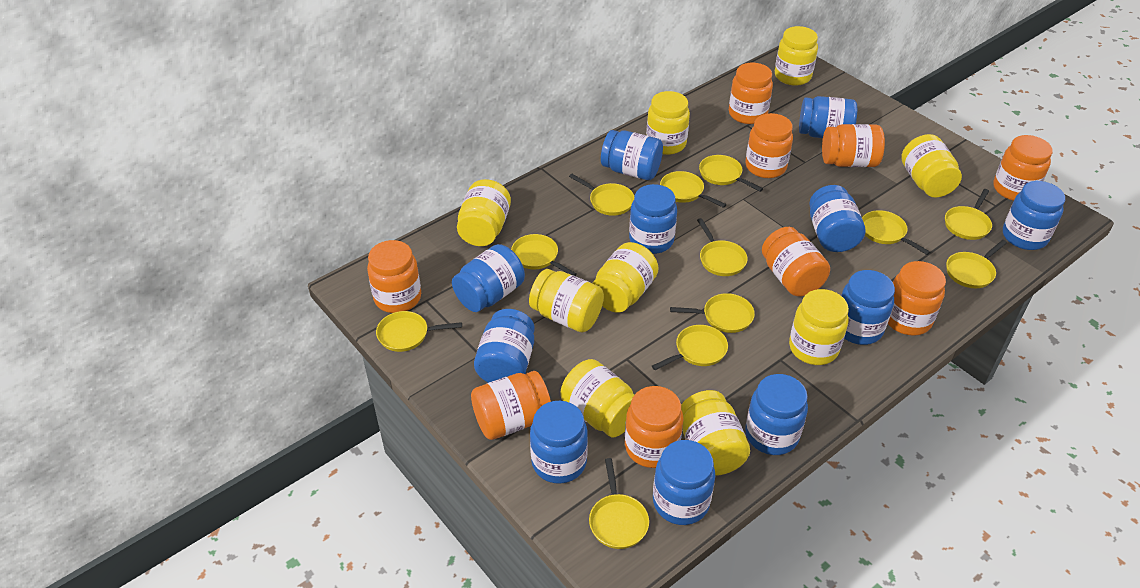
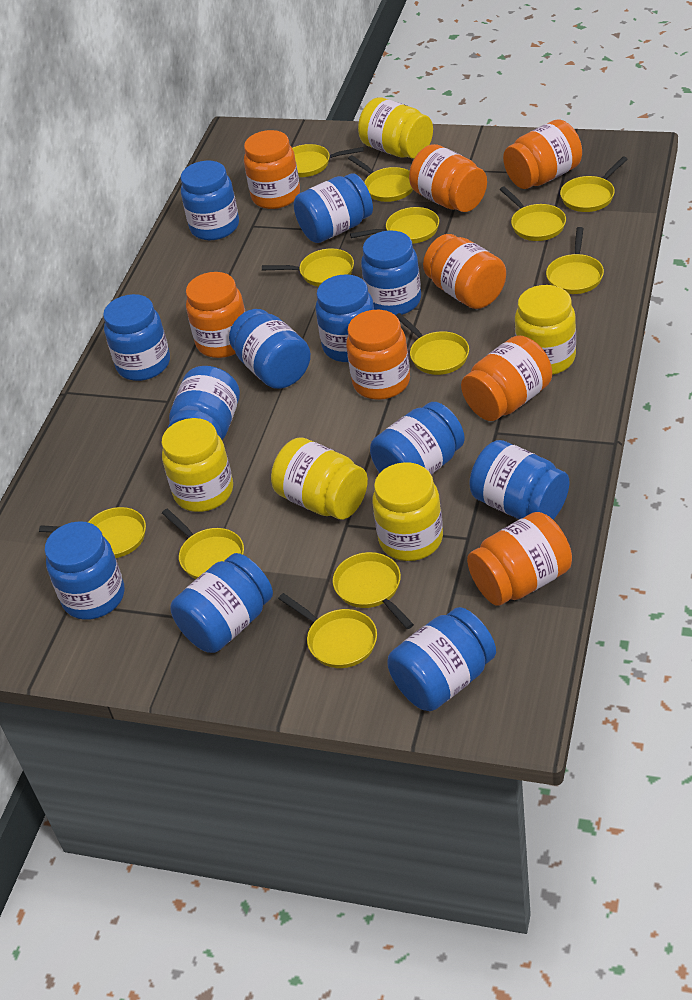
blue jar: 11 -> 12
orange jar: 9 -> 8
yellow jar: 9 -> 5

